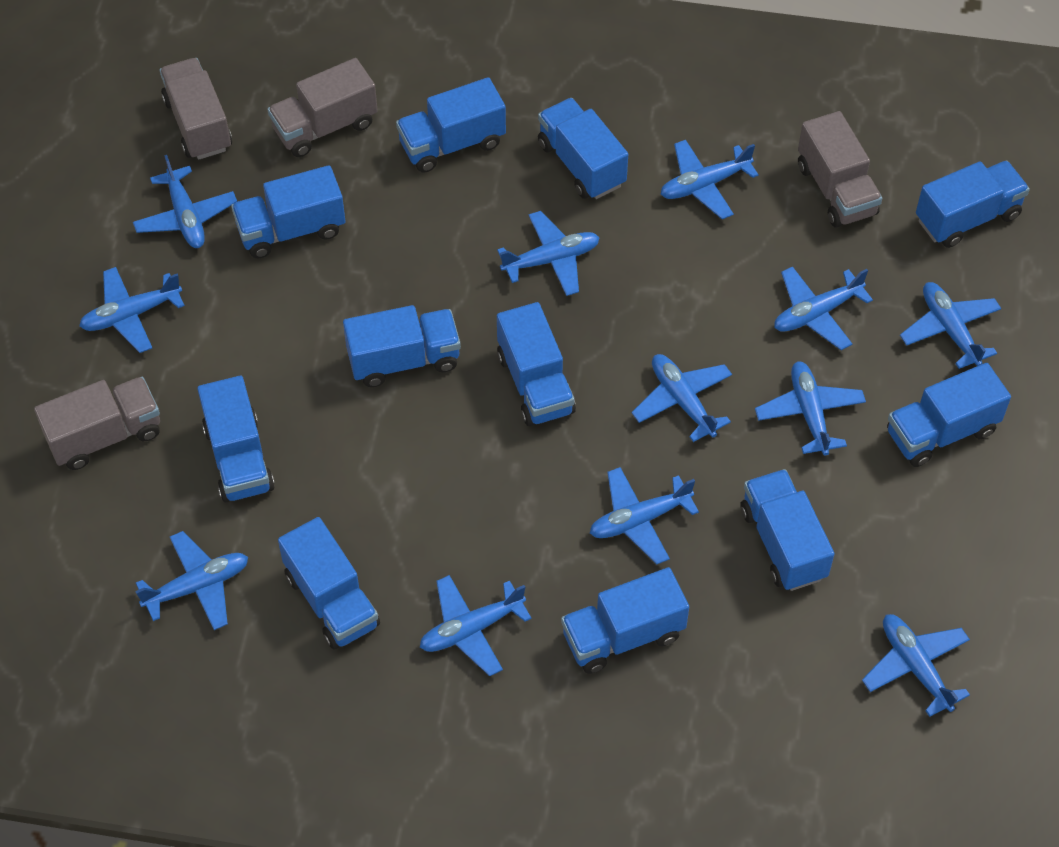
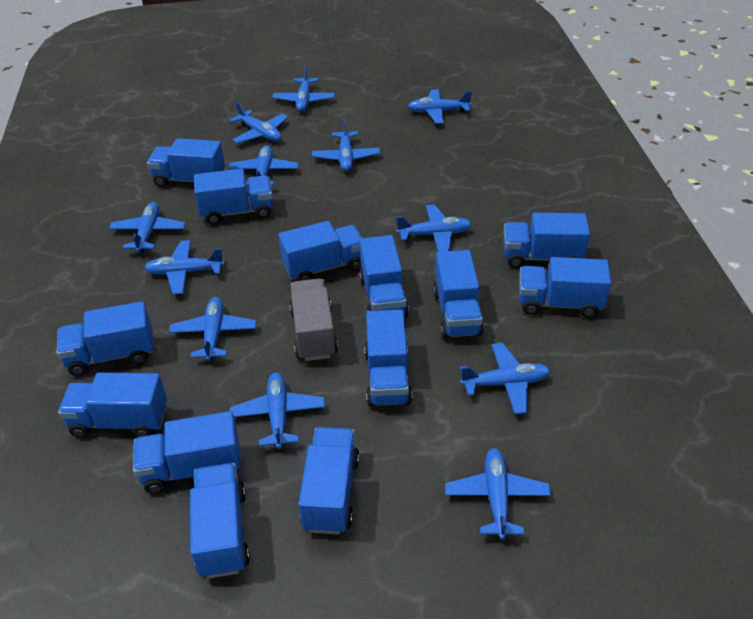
blue truck: 11 -> 13
grey truck: 4 -> 1

